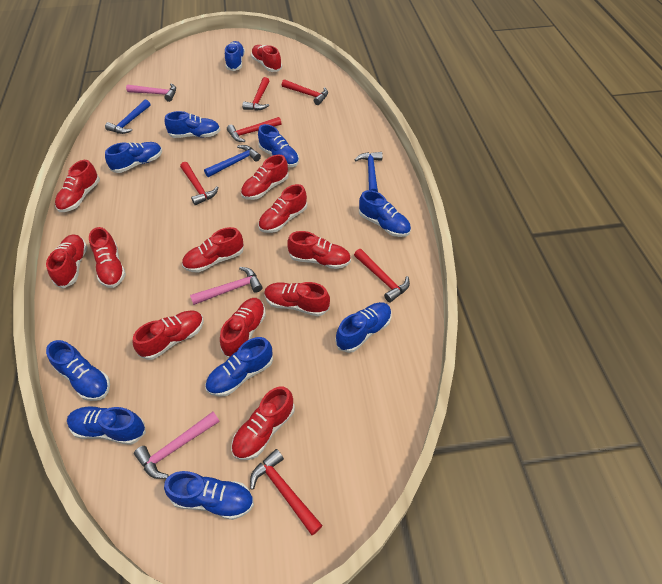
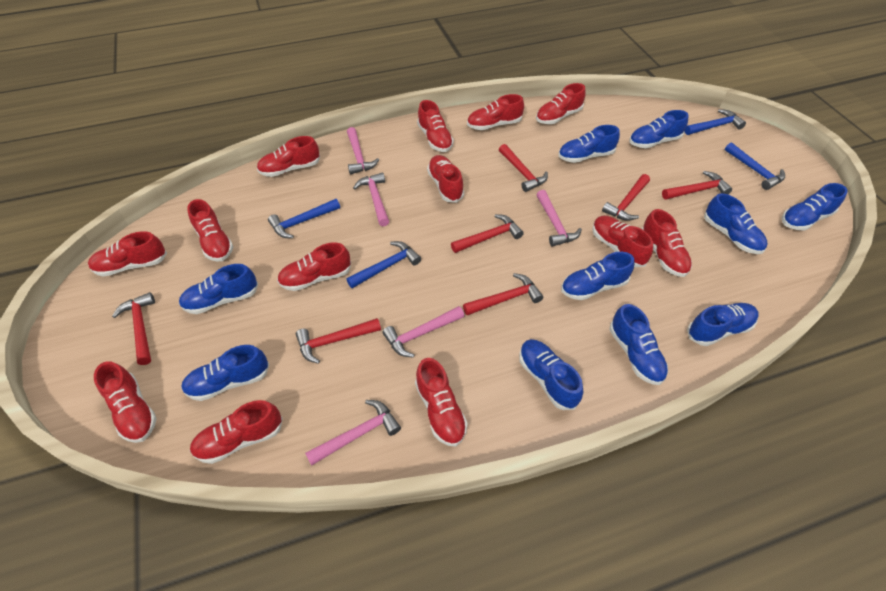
blue hammer: 3 -> 4
pink hammer: 3 -> 5
red hammer: 6 -> 7
red shoe: 12 -> 13

